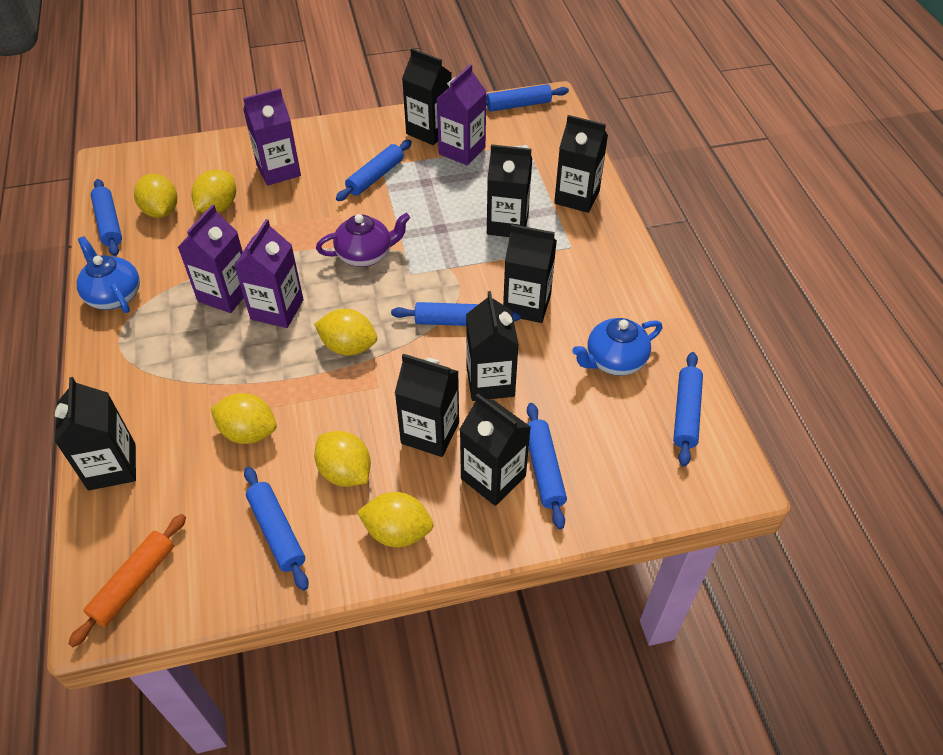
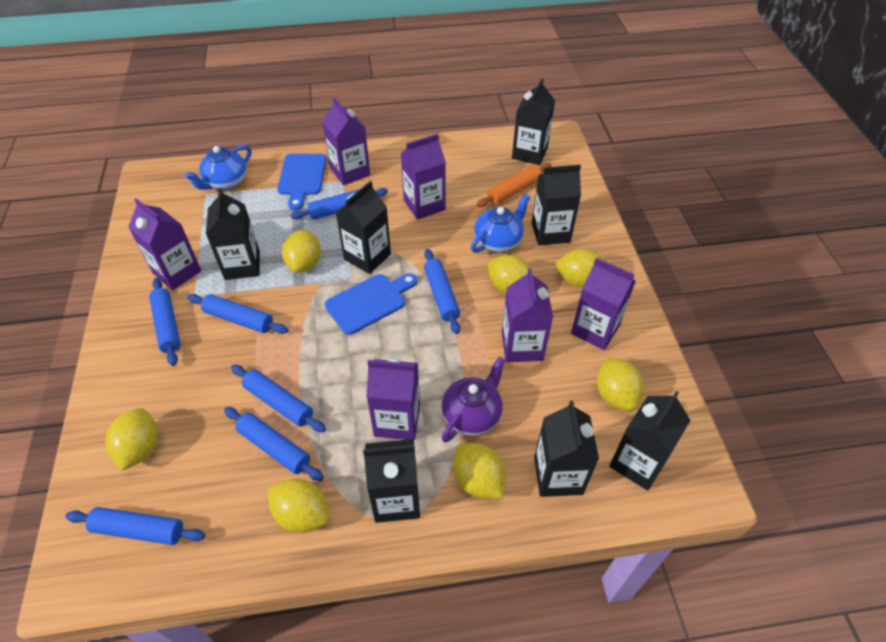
black carton: 8 -> 7
blue cutting board: 0 -> 2
purple carton: 4 -> 6
yellow lemon: 6 -> 7

